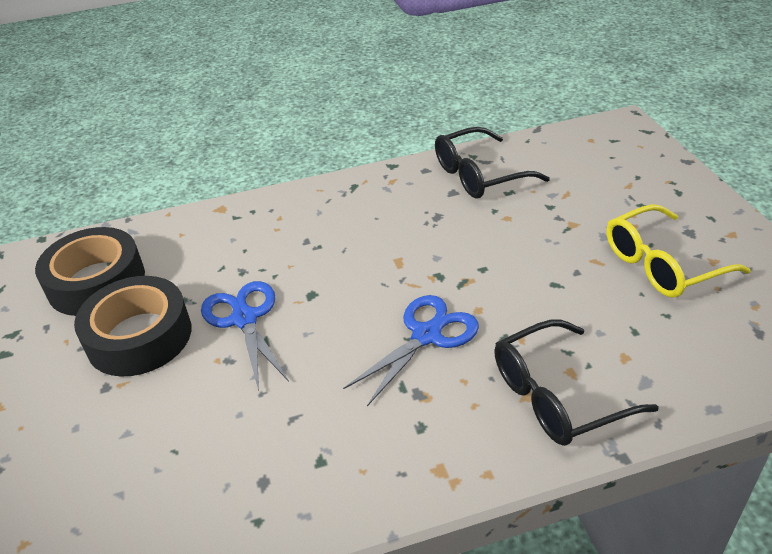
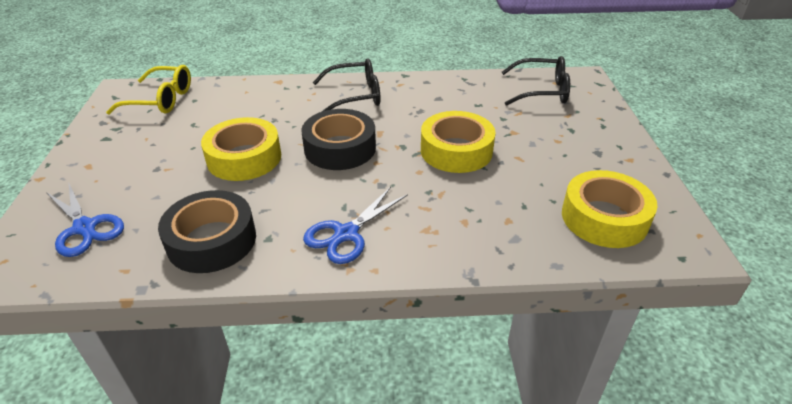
yellow tape: 0 -> 3

